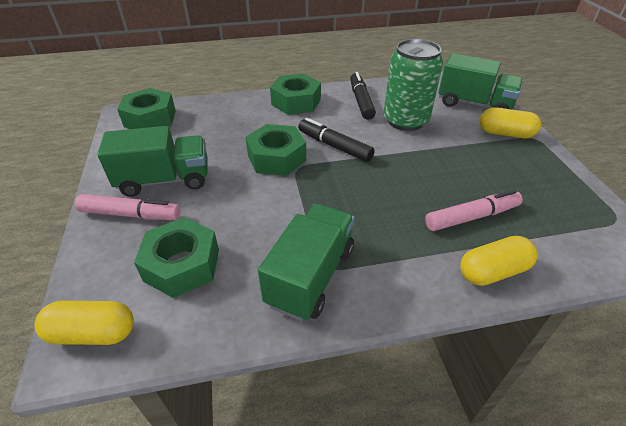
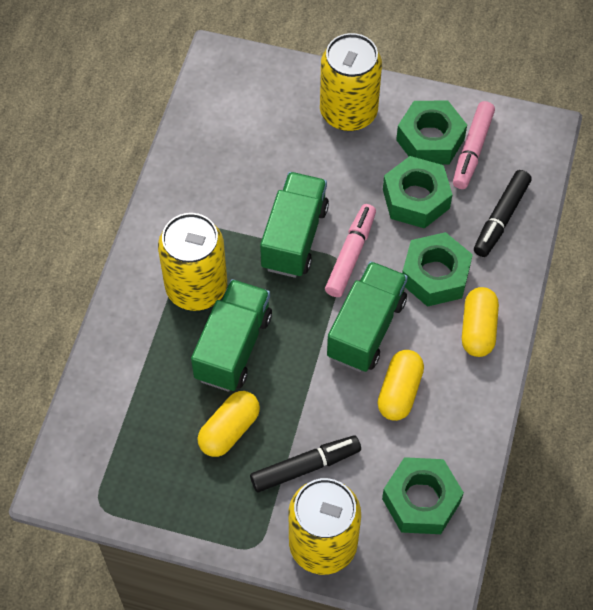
green can: 1 -> 0
yellow can: 0 -> 3

